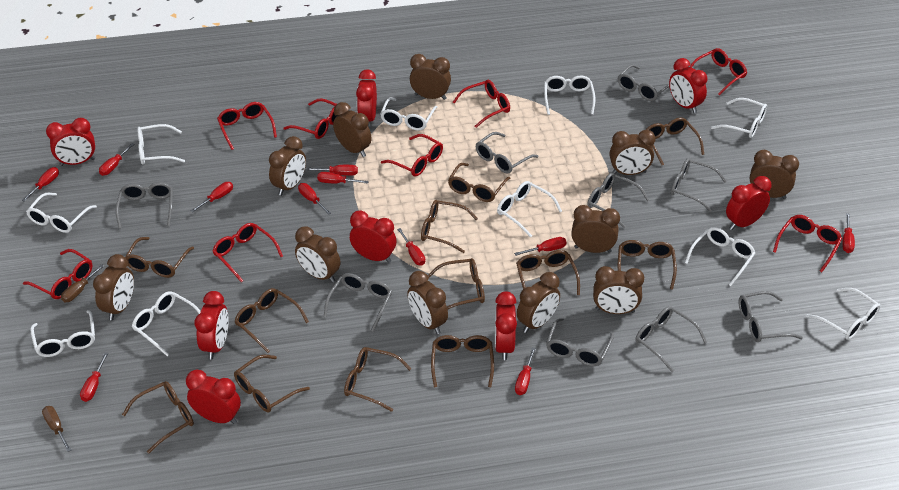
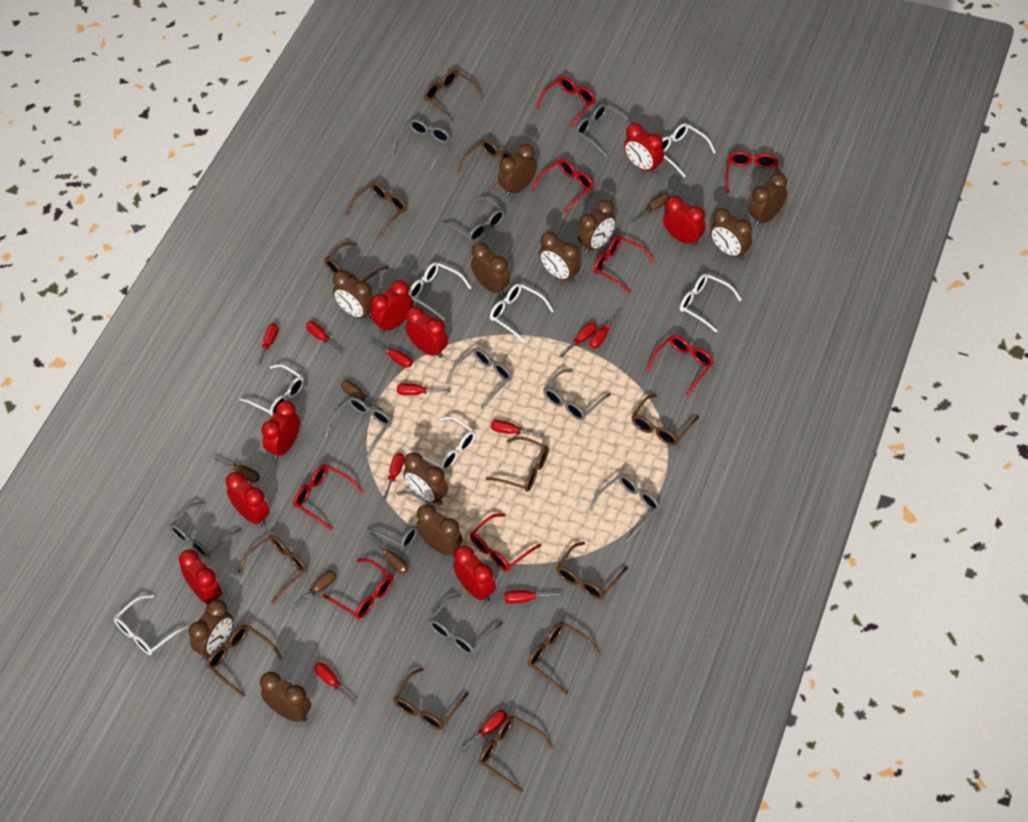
brown screwdriver: 2 -> 5
grey glasses: 9 -> 10
white glasses: 10 -> 7

